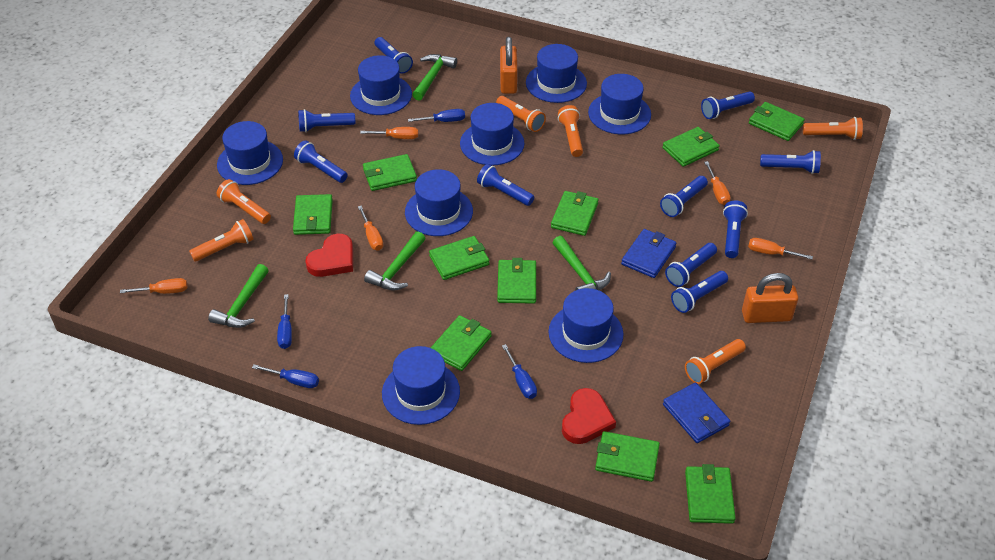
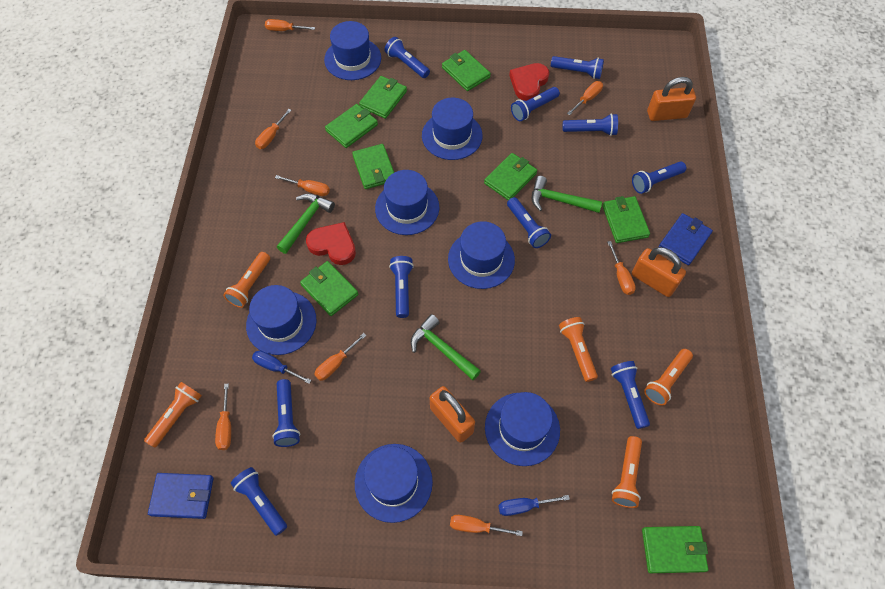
blue hat: 8 -> 7
blue screwdriver: 4 -> 2
green hammer: 4 -> 3
green wallet: 10 -> 8
orange flashlight: 6 -> 5
orange padlock: 2 -> 3
orange screwdriver: 5 -> 8

